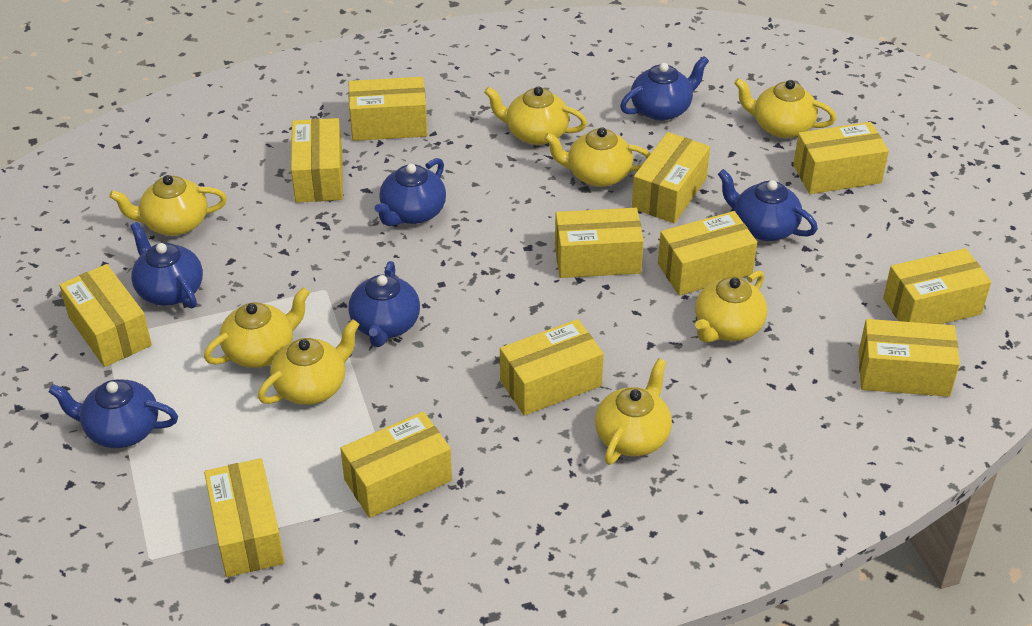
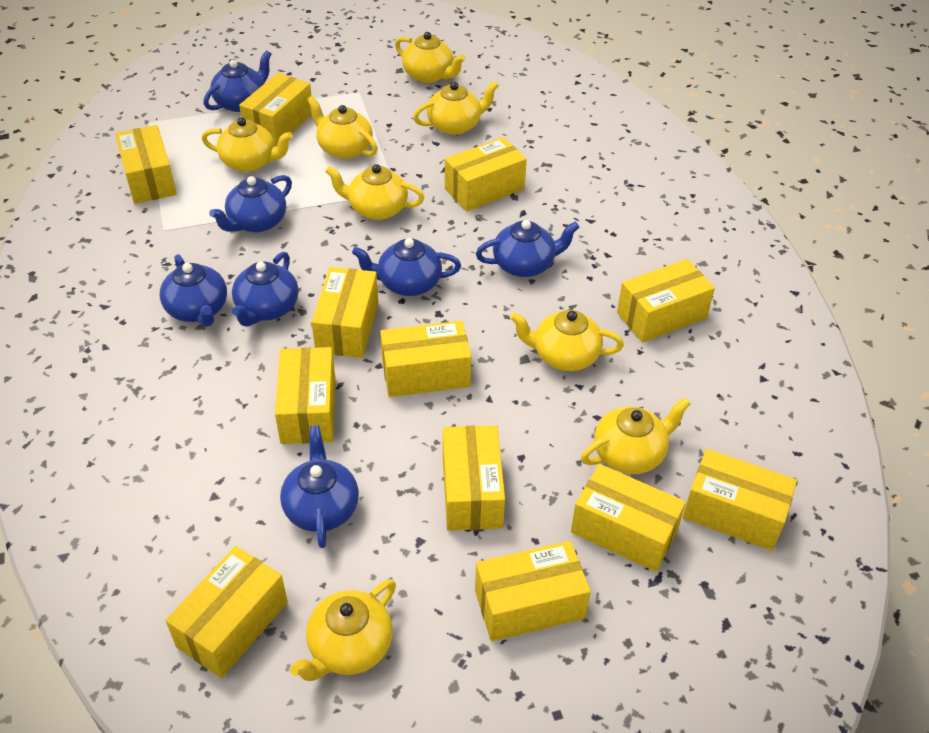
blue teapot: 6 -> 7

